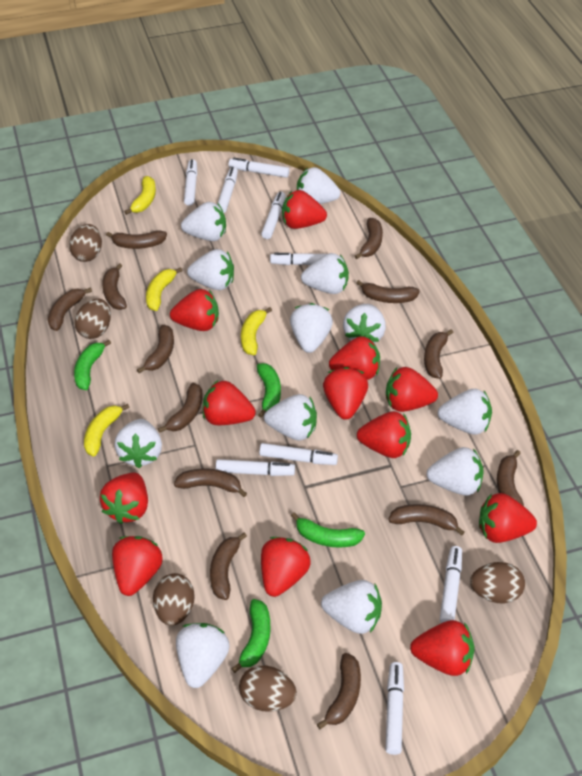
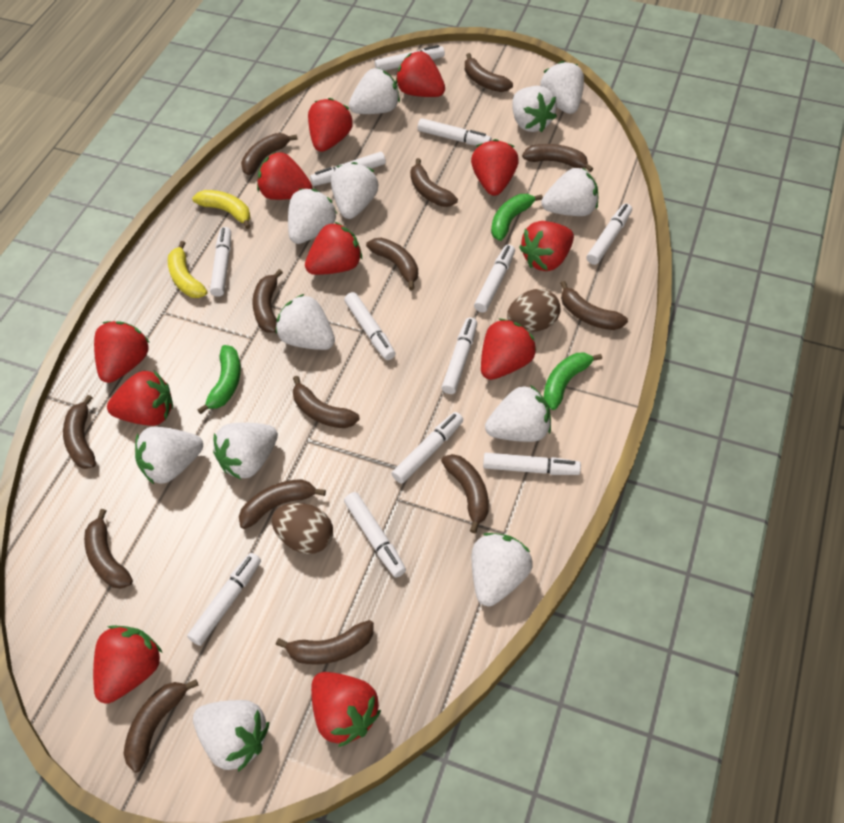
brown banana: 13 -> 14
brown egg: 5 -> 2
green banana: 4 -> 3
red strawberry: 12 -> 11
white marker: 9 -> 12
yellow banana: 4 -> 2

